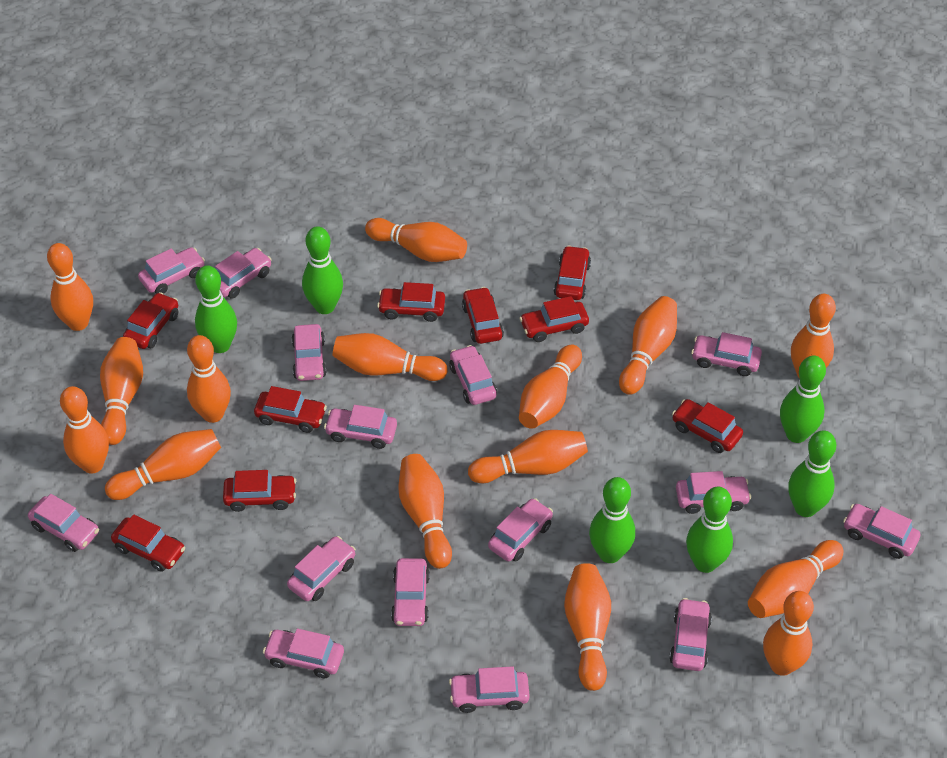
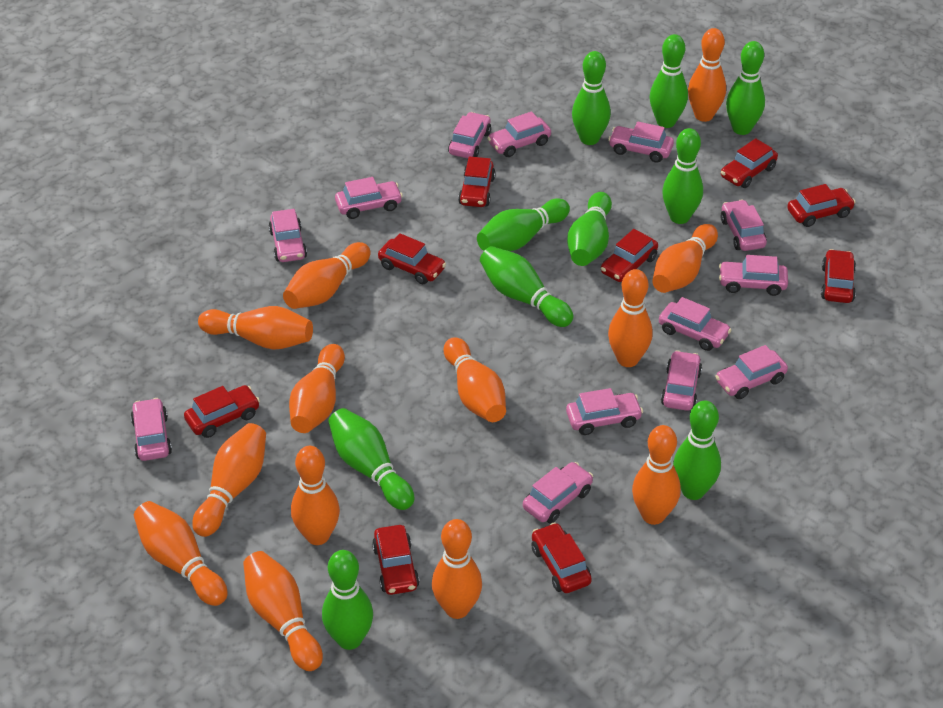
green bowling pin: 6 -> 10
orange bowling pin: 15 -> 13
pink car: 15 -> 13

